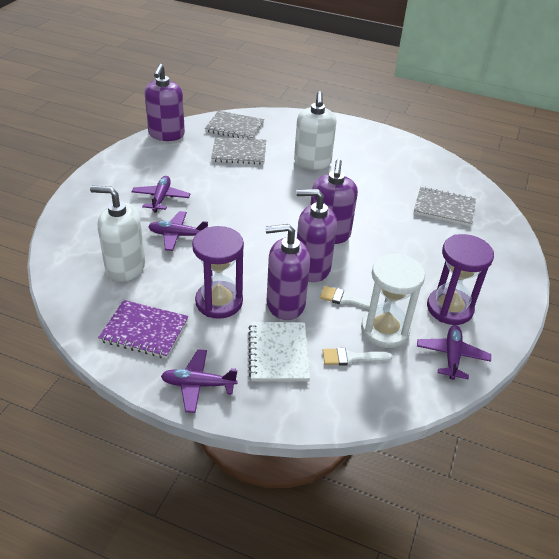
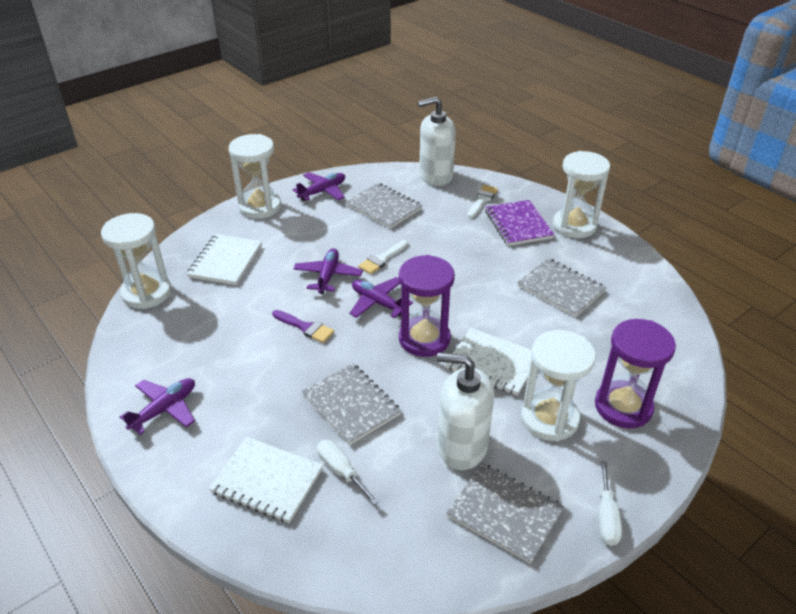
grey notebook: 3 -> 4
purple brush: 0 -> 1
purple soap dispenser: 4 -> 0
white hourglass: 1 -> 4
white notebook: 1 -> 3
white screwdriver: 0 -> 2

